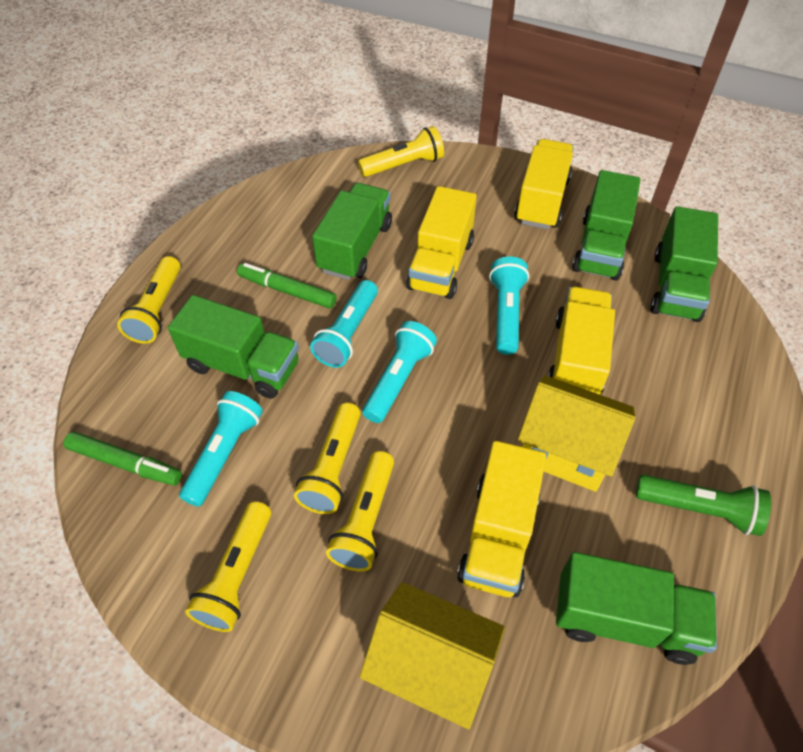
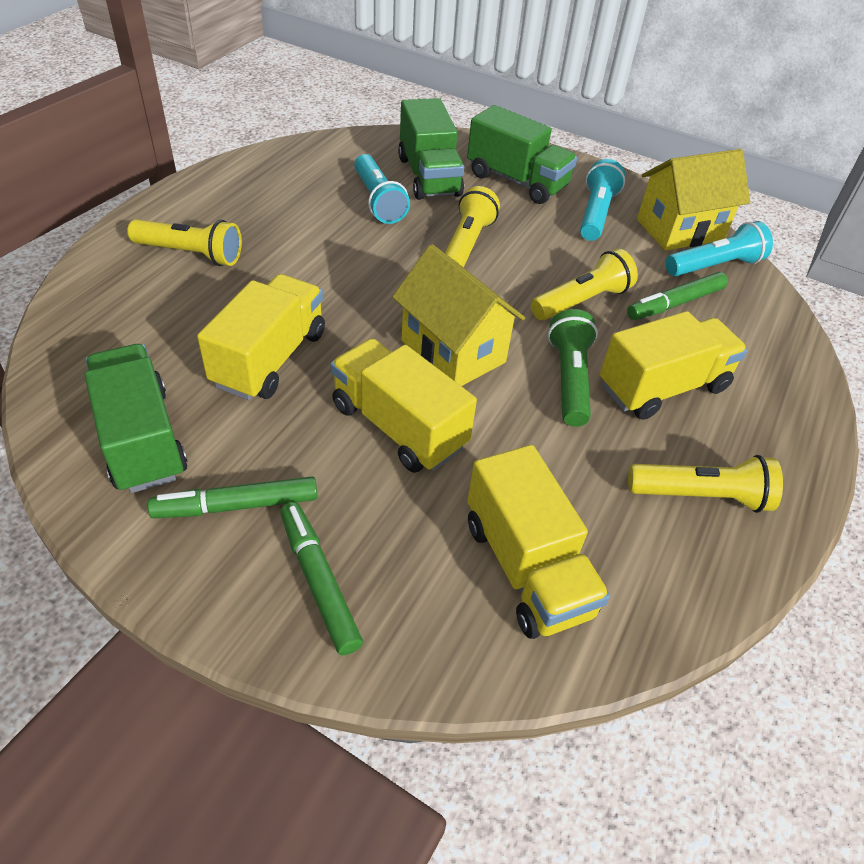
green marker: 2 -> 3
green truck: 5 -> 3
turquoise flashlight: 4 -> 3
yellow flashlight: 5 -> 4

